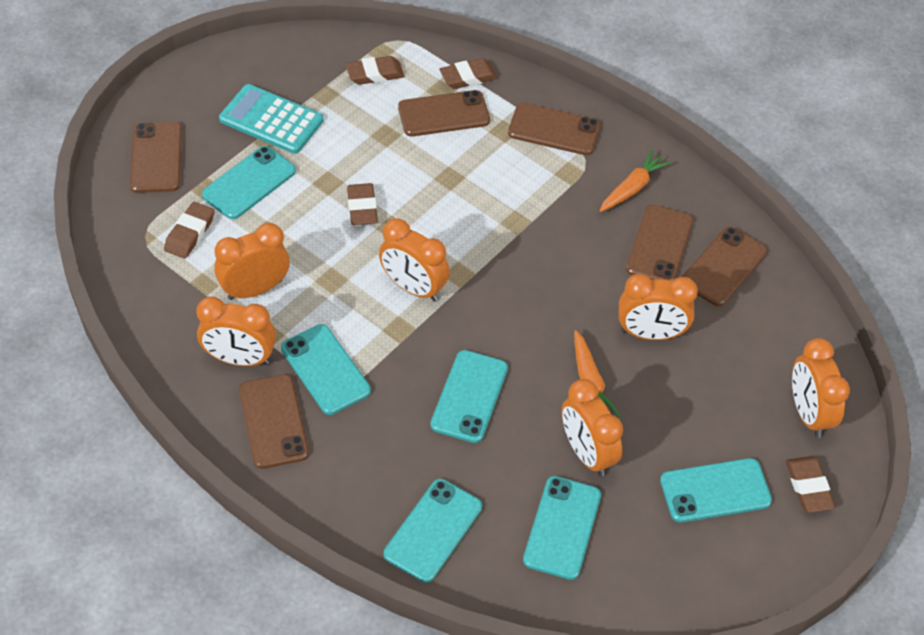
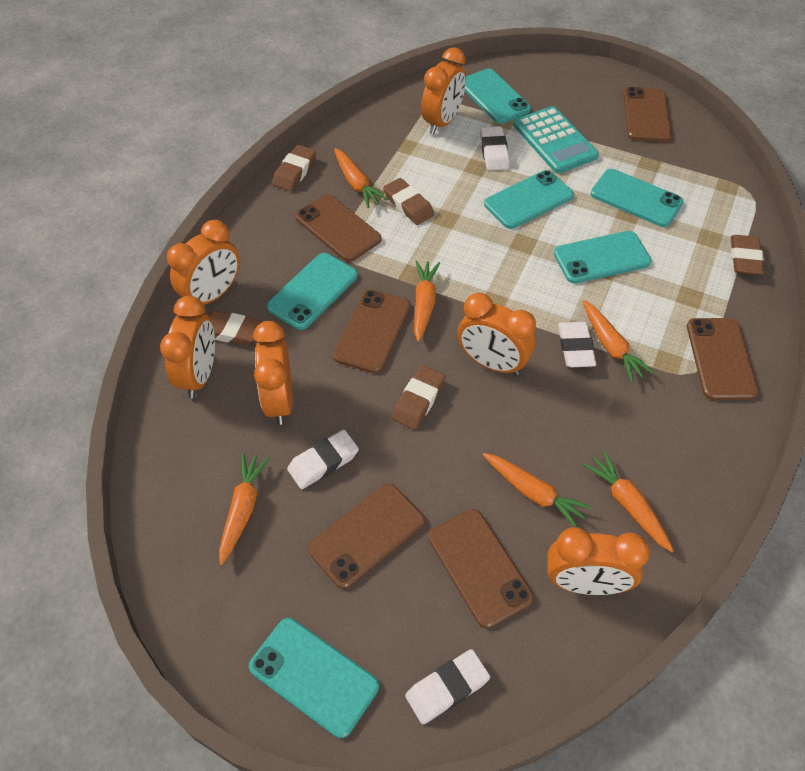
orange carrot: 2 -> 6
white eraser: 0 -> 4

